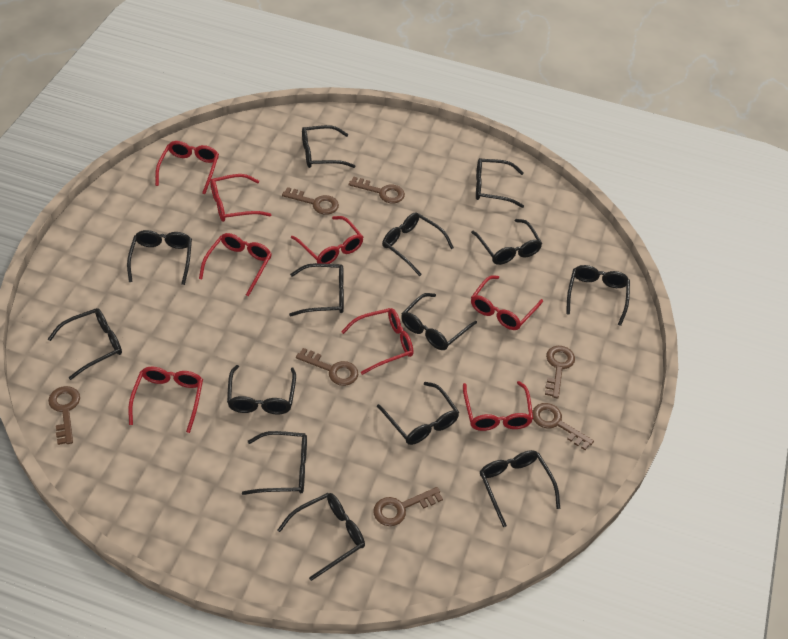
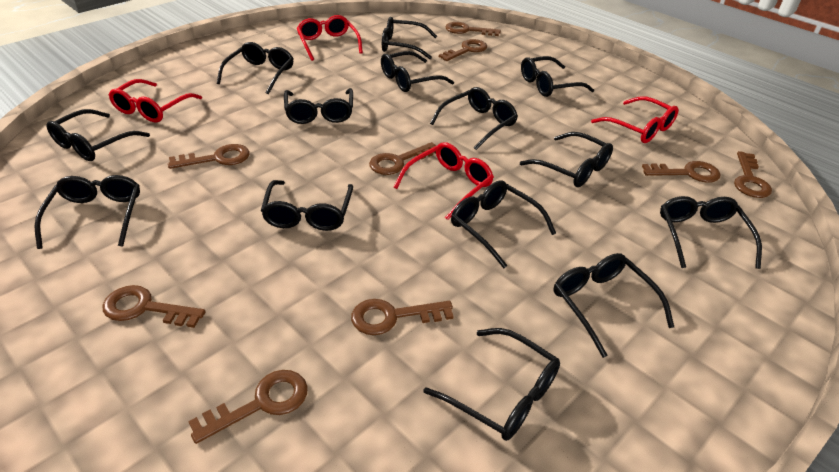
brown key: 7 -> 9
red glasses: 8 -> 4

